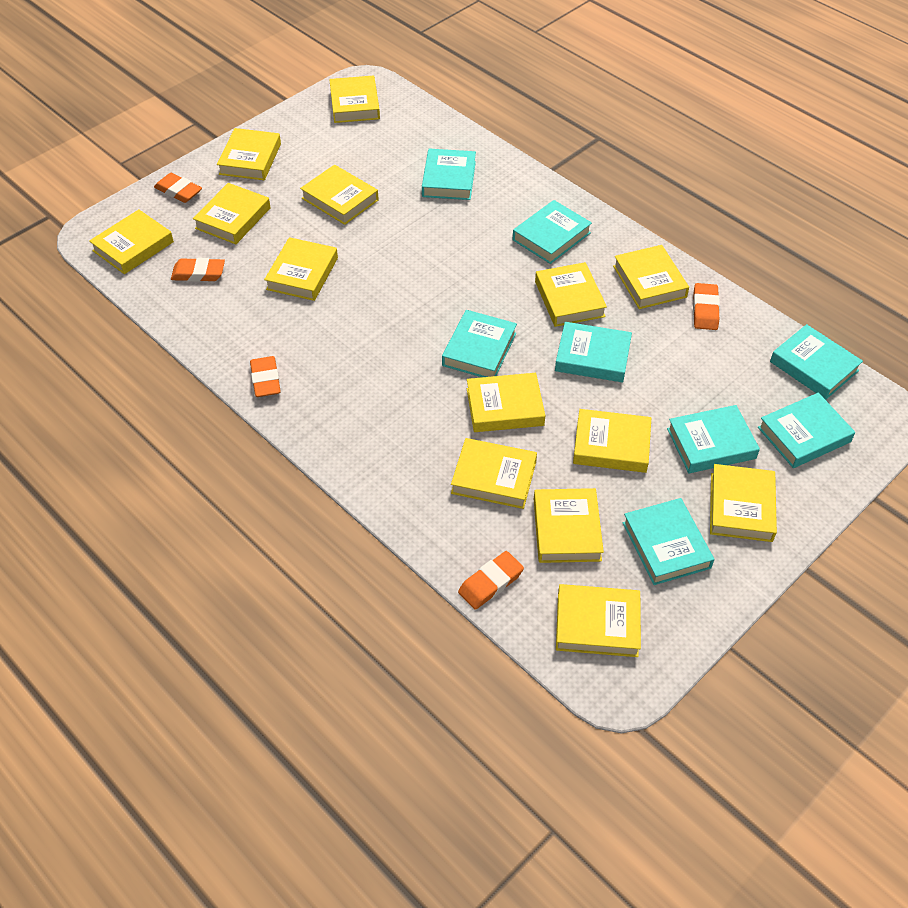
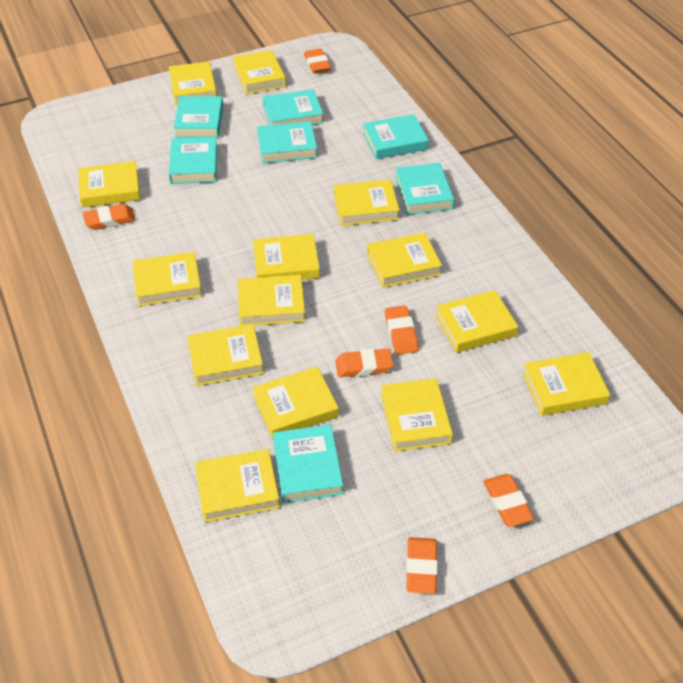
orange eraser: 5 -> 6
turquoise book: 8 -> 7

